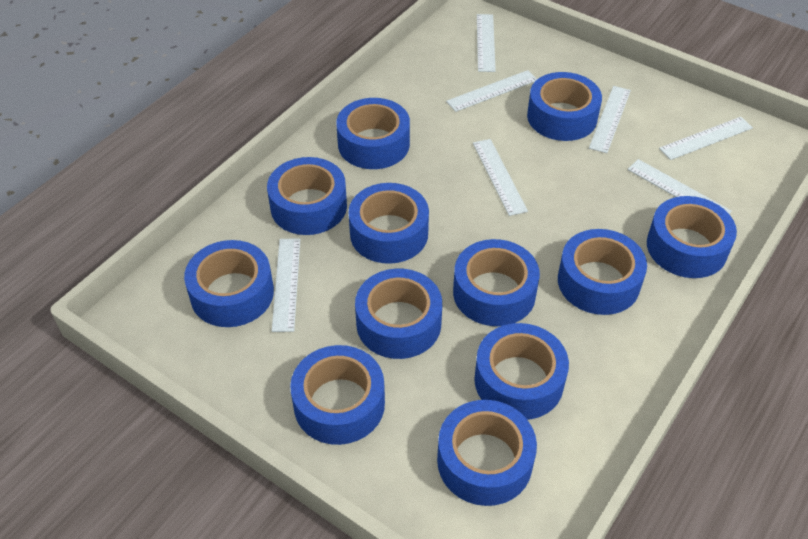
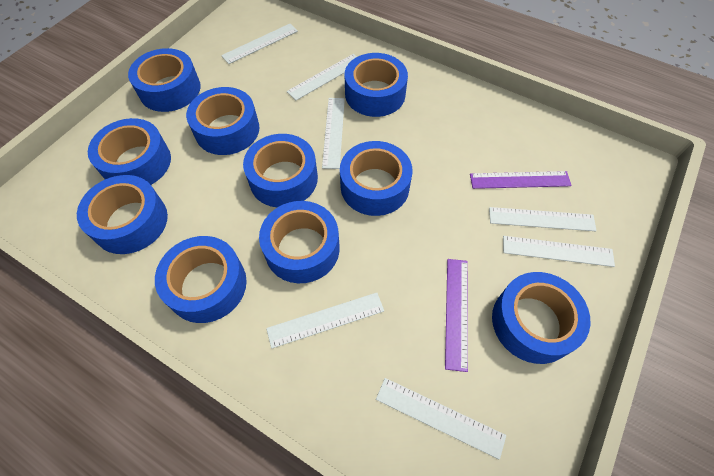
blue tape: 12 -> 10
purple ruler: 0 -> 2

